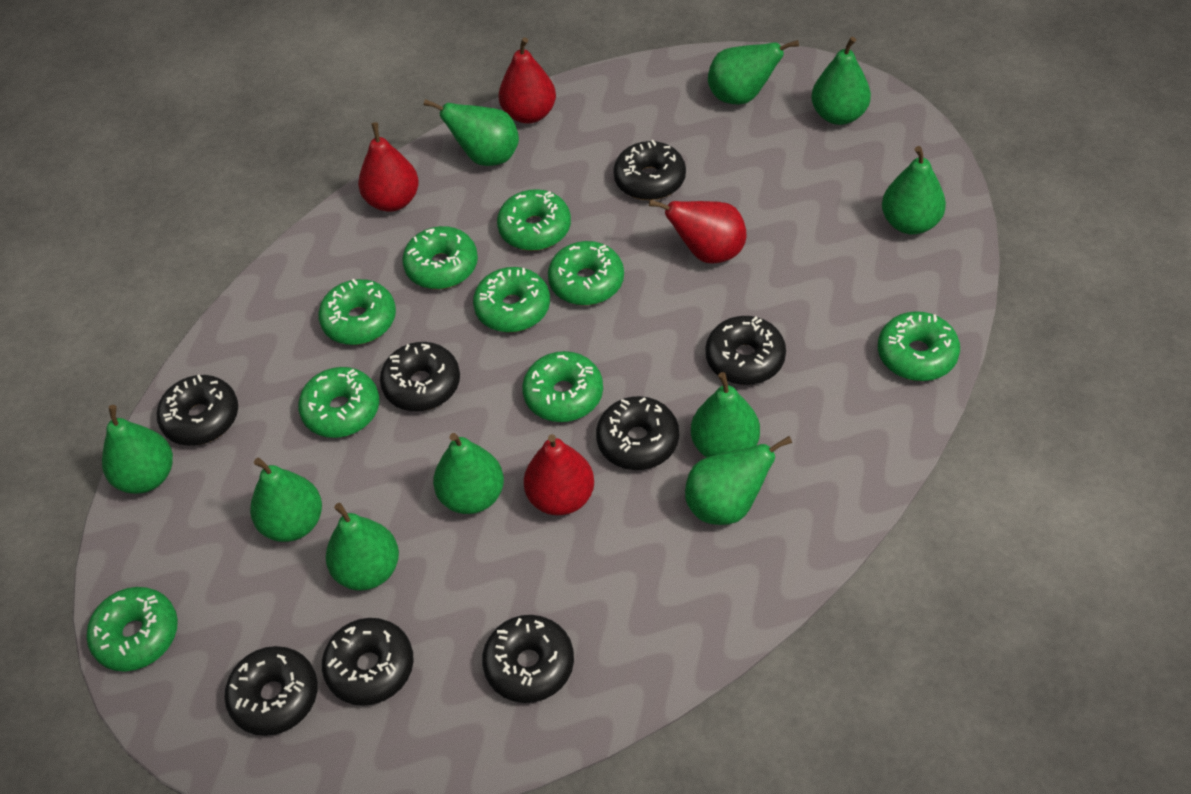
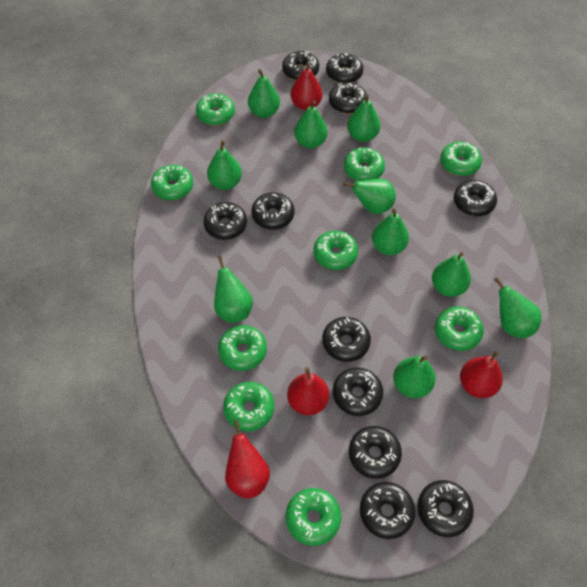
black donut: 8 -> 11

